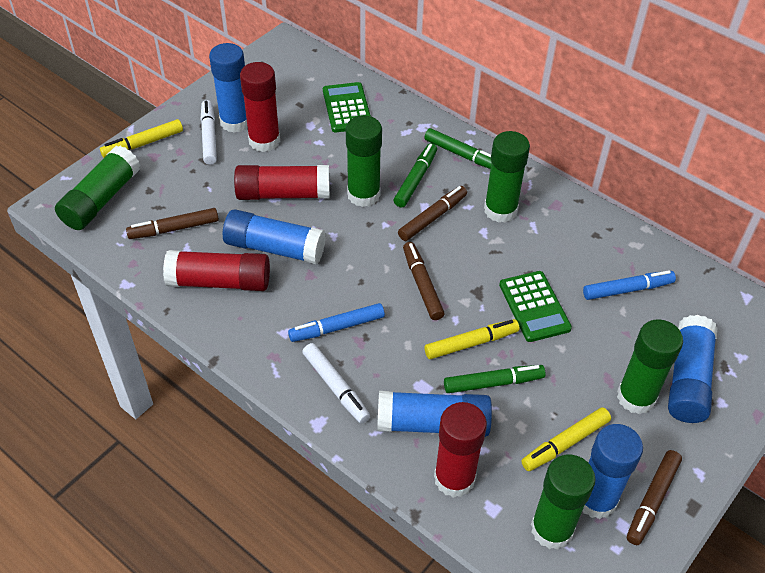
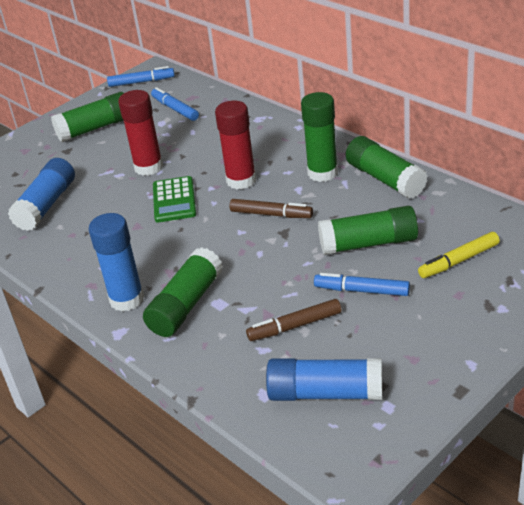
blue glue stick: 5 -> 3
blue marker: 2 -> 3
brown marker: 4 -> 2
green calculator: 2 -> 1
green marker: 3 -> 0
red glue stick: 4 -> 2
white marker: 2 -> 0
yellow marker: 3 -> 1

